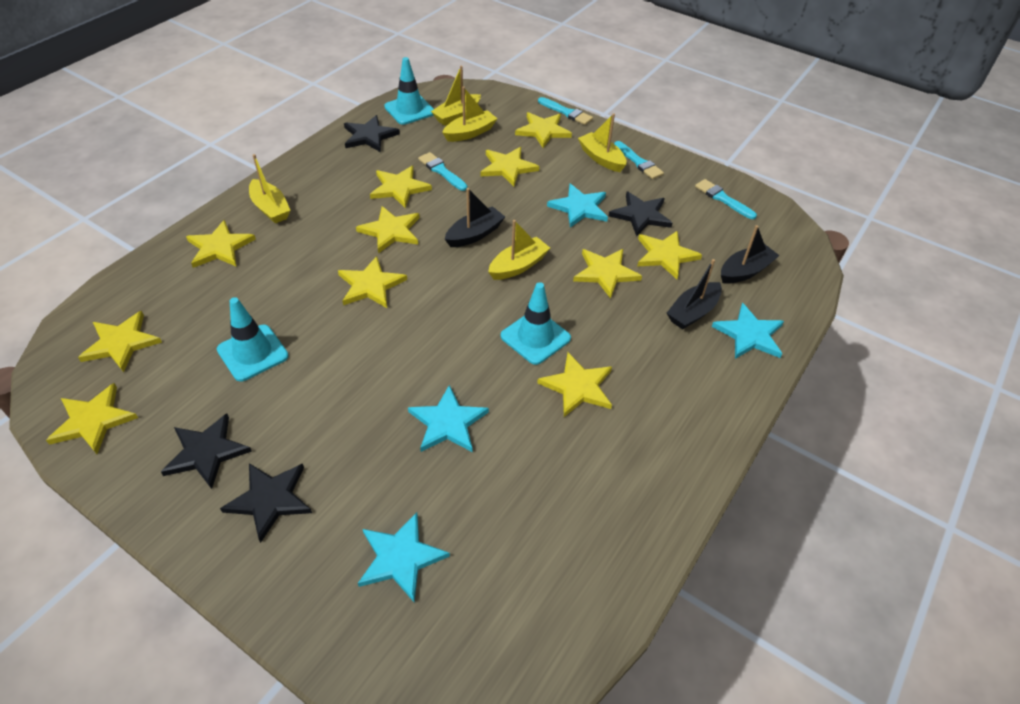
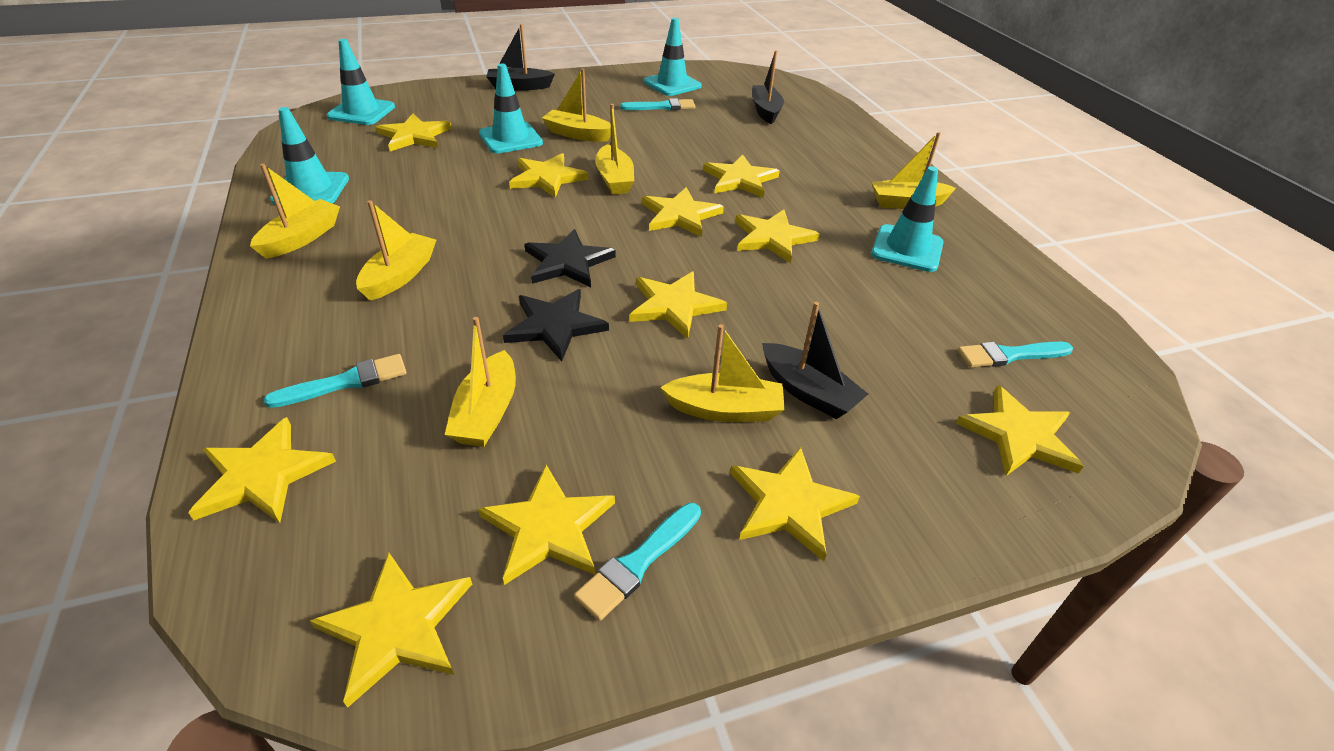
black star: 4 -> 2
turquoise star: 4 -> 0
turquoise traffic cone: 3 -> 5
yellow boat: 5 -> 7

